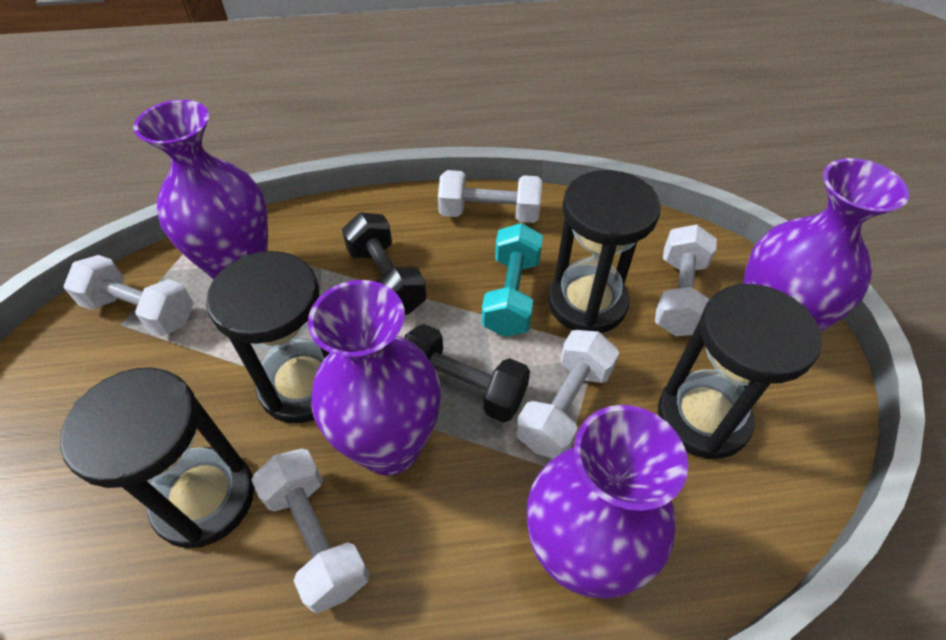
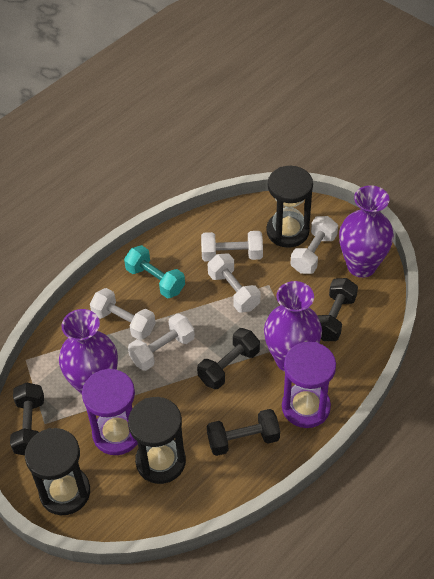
black dumbbell: 2 -> 4
black hourglass: 4 -> 3
purple hourglass: 0 -> 2
purple vase: 4 -> 3

